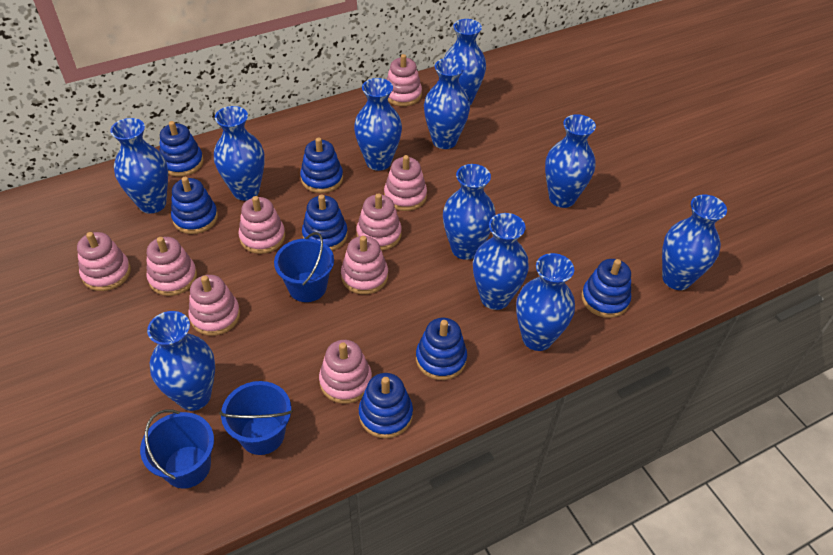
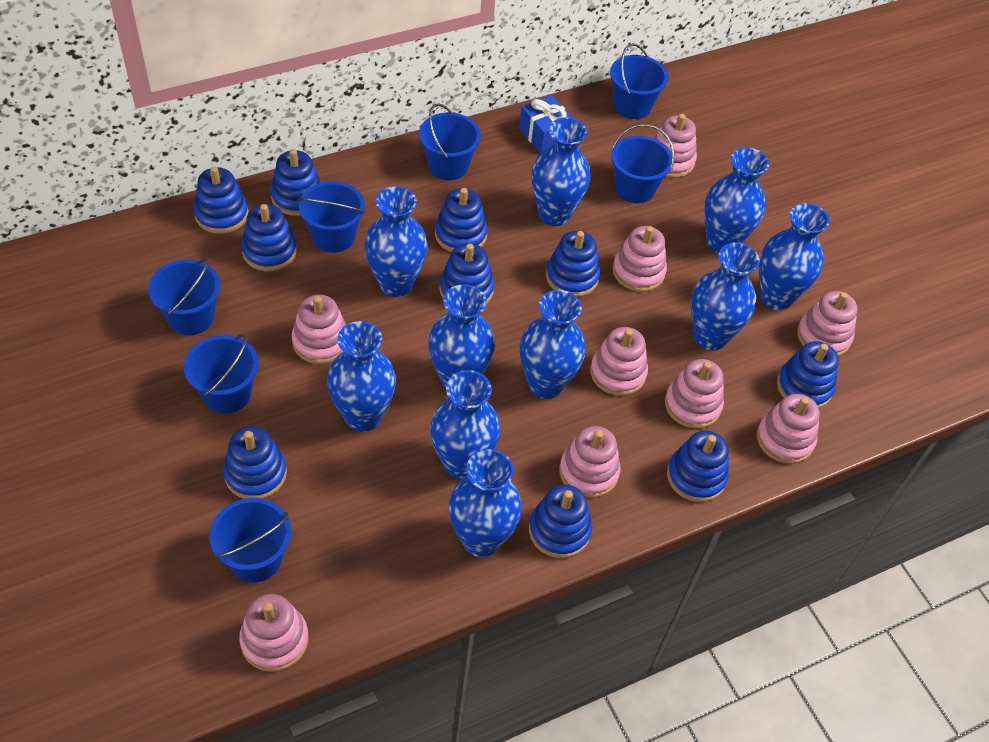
blue bucket: 3 -> 7
blue gift: 0 -> 1
blue stacking toy: 7 -> 10
blue vase: 11 -> 10

